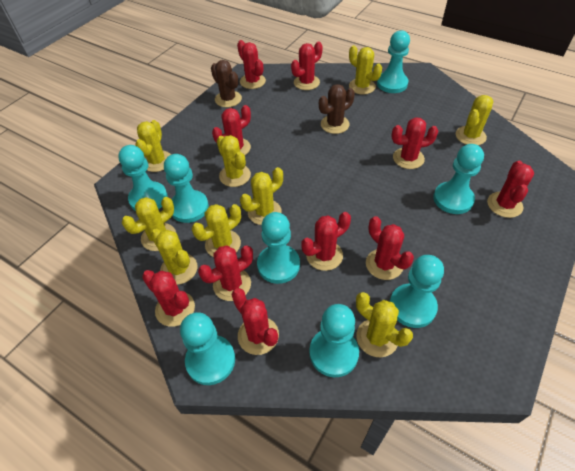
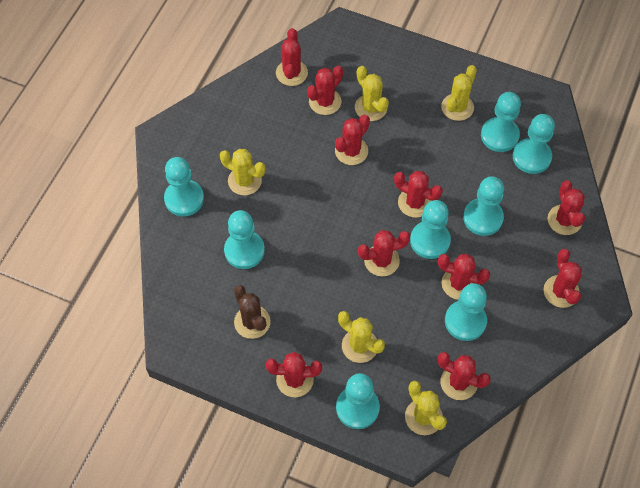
brown cactus: 2 -> 1
yellow cactus: 9 -> 5

